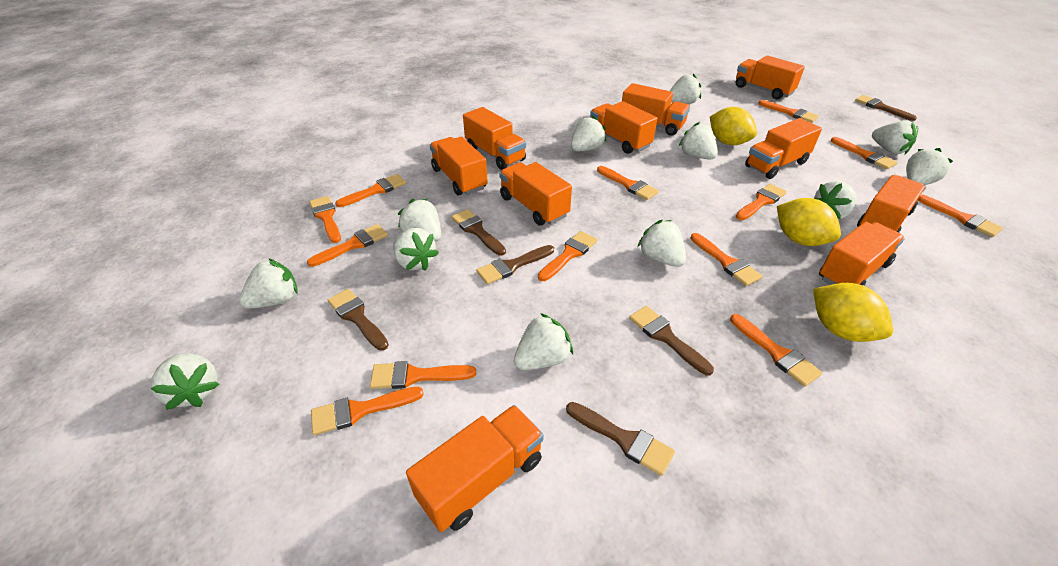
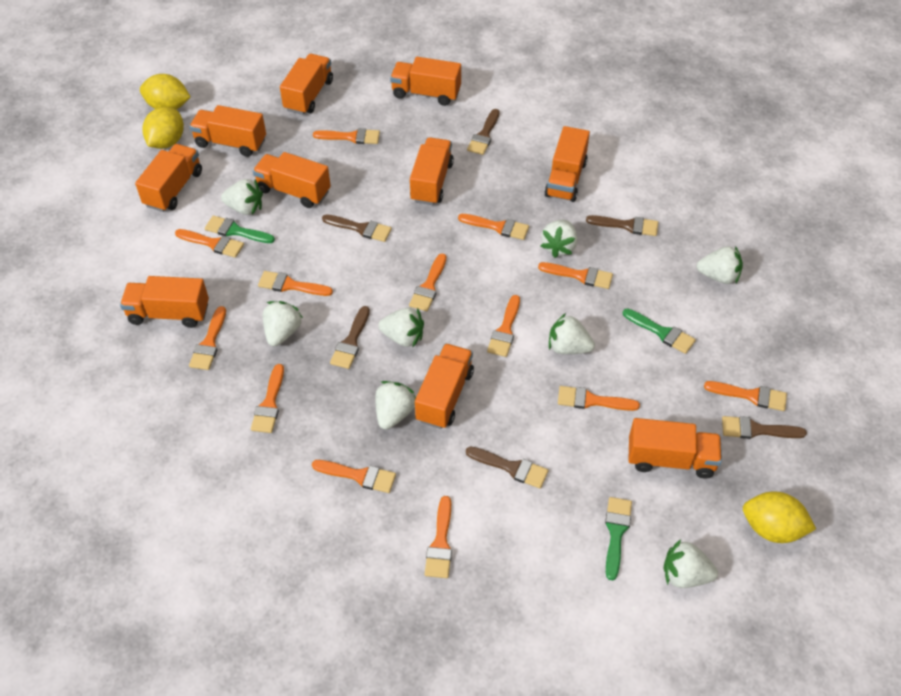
green brush: 0 -> 3
white strawberry: 12 -> 8

